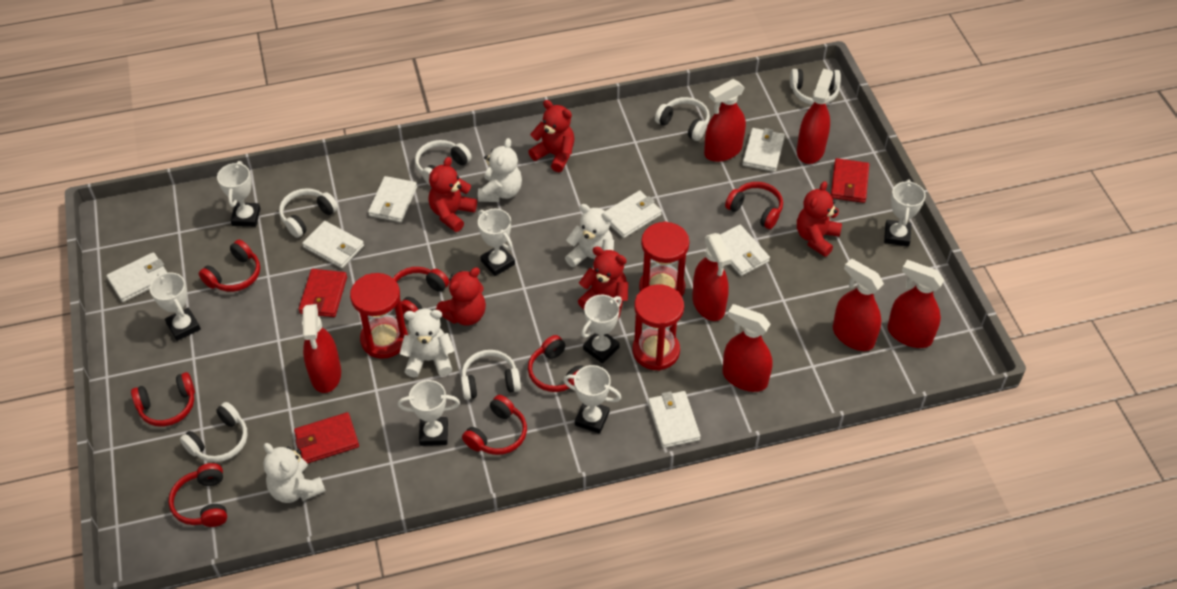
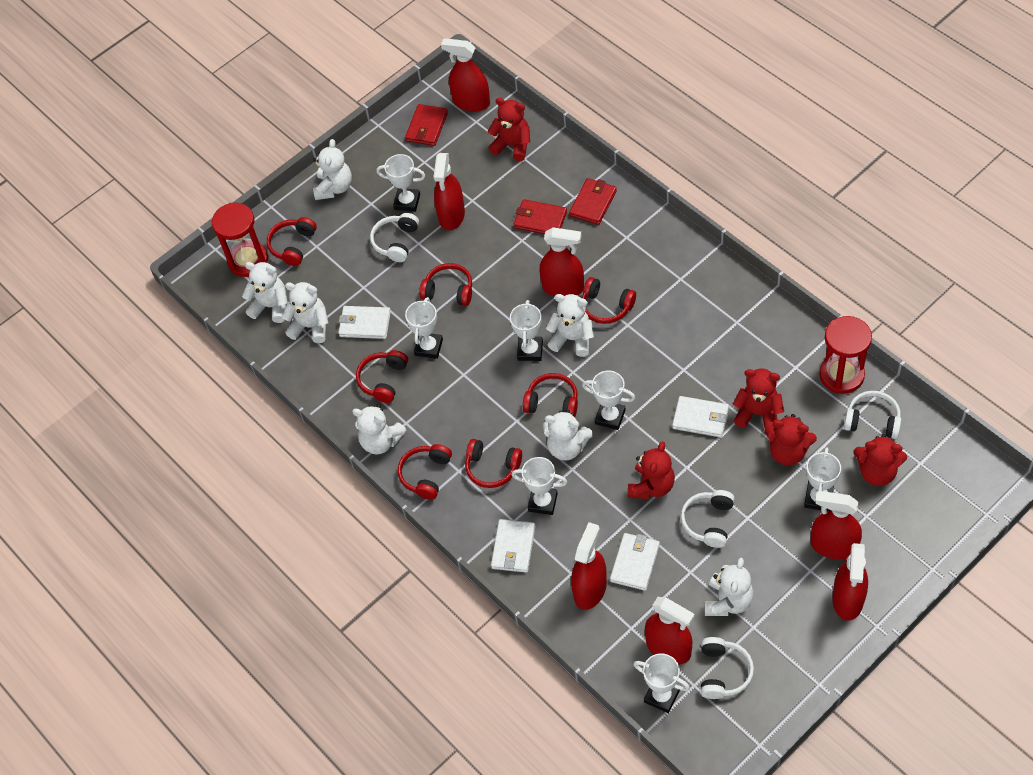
red hourglass: 3 -> 2
white headphones: 6 -> 4
white teddy bear: 4 -> 7
white wallet: 7 -> 4

